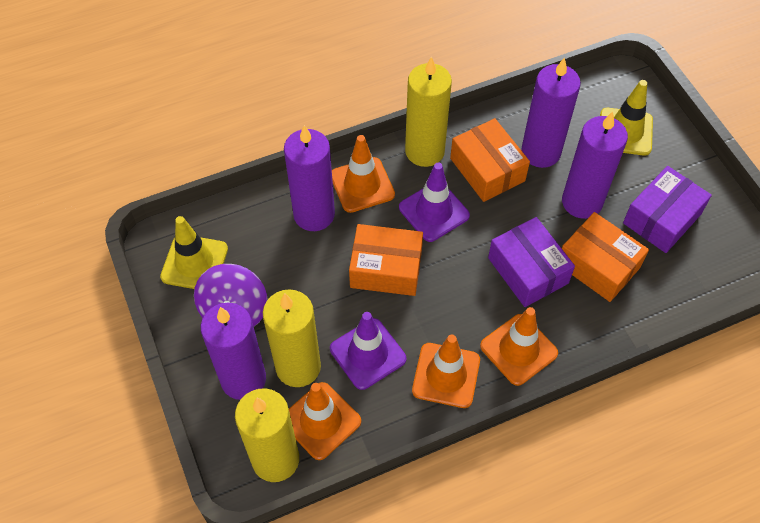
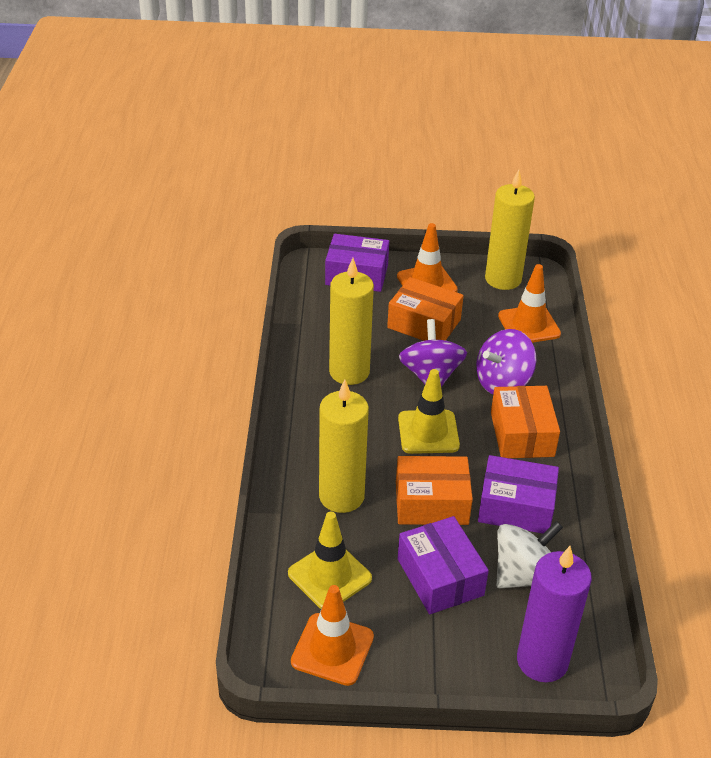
orange traffic cone: 4 -> 3
purple box: 2 -> 3
purple candle: 4 -> 1
purple spinning top: 1 -> 2
purple traffic cone: 2 -> 0
white spinning top: 0 -> 1

